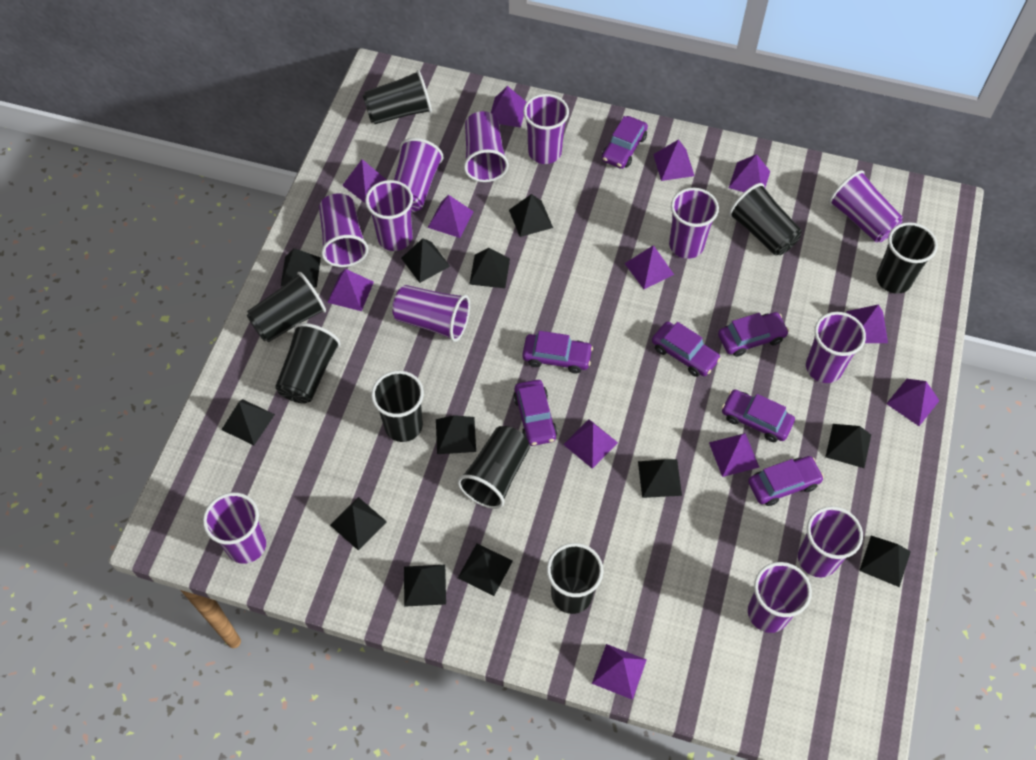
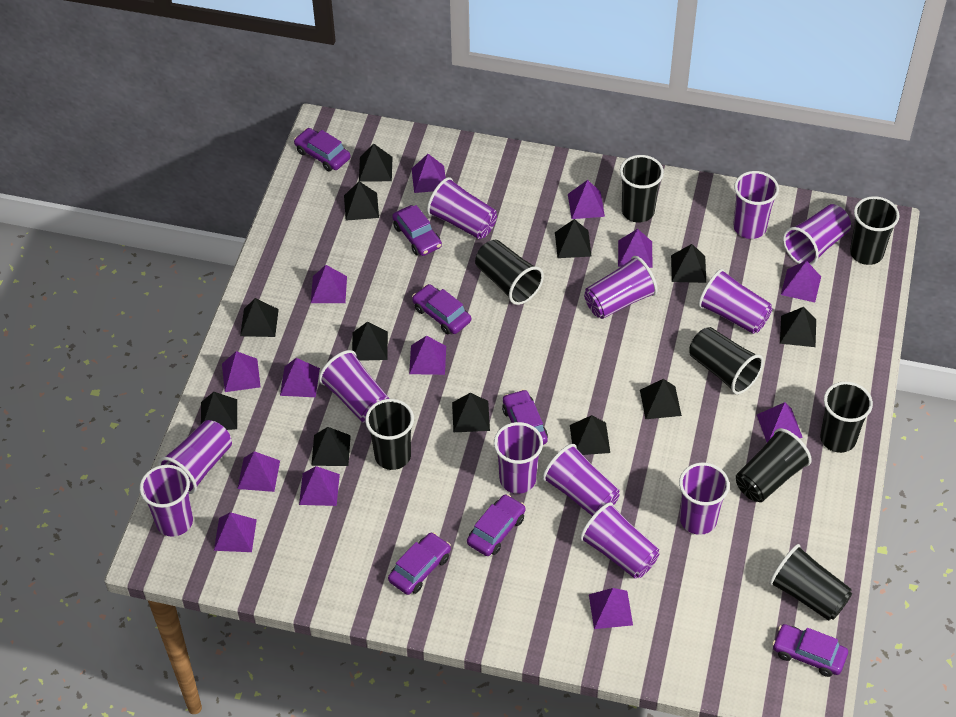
purple pyramid: 12 -> 13

